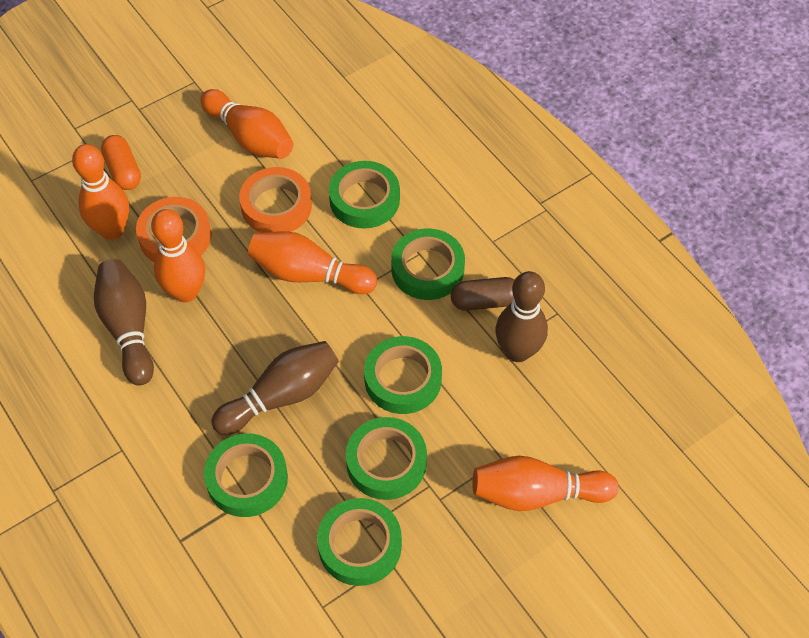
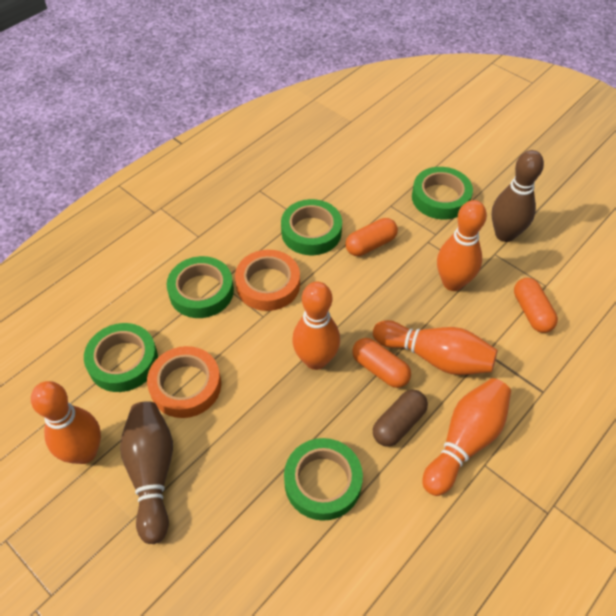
brown bowling pin: 3 -> 2
green tape: 6 -> 5
orange capsule: 1 -> 3

